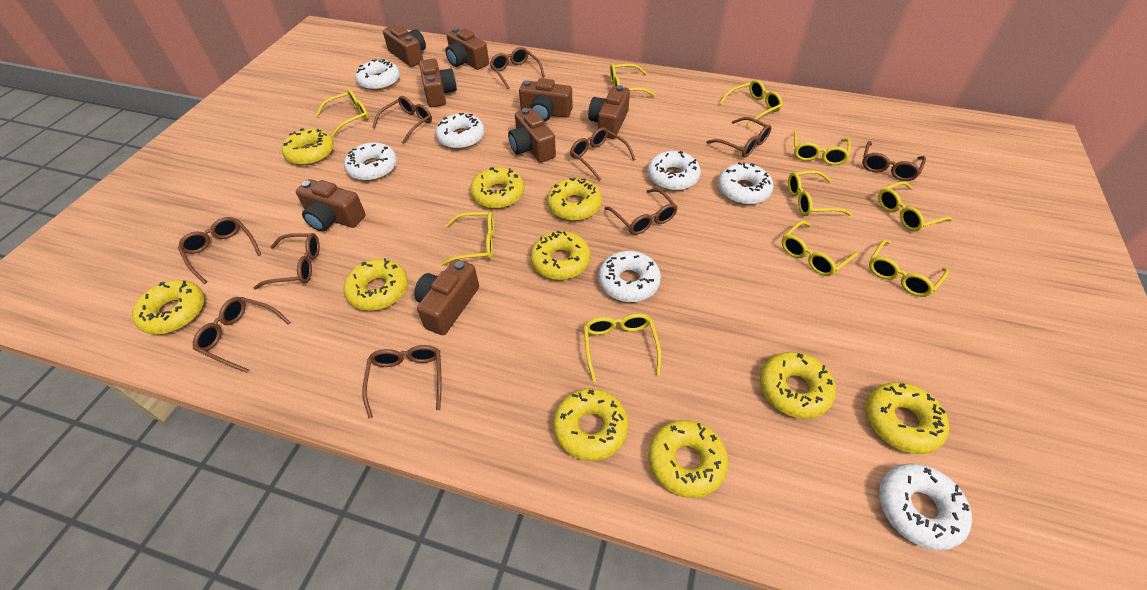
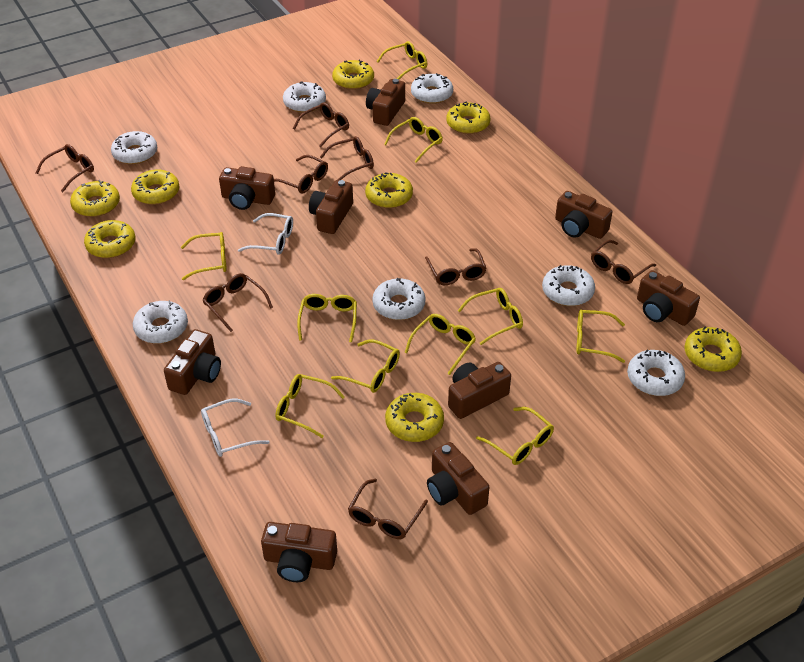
brown camera: 8 -> 9
brown glasses: 10 -> 8
white glasses: 0 -> 2
yellow donut: 10 -> 8

